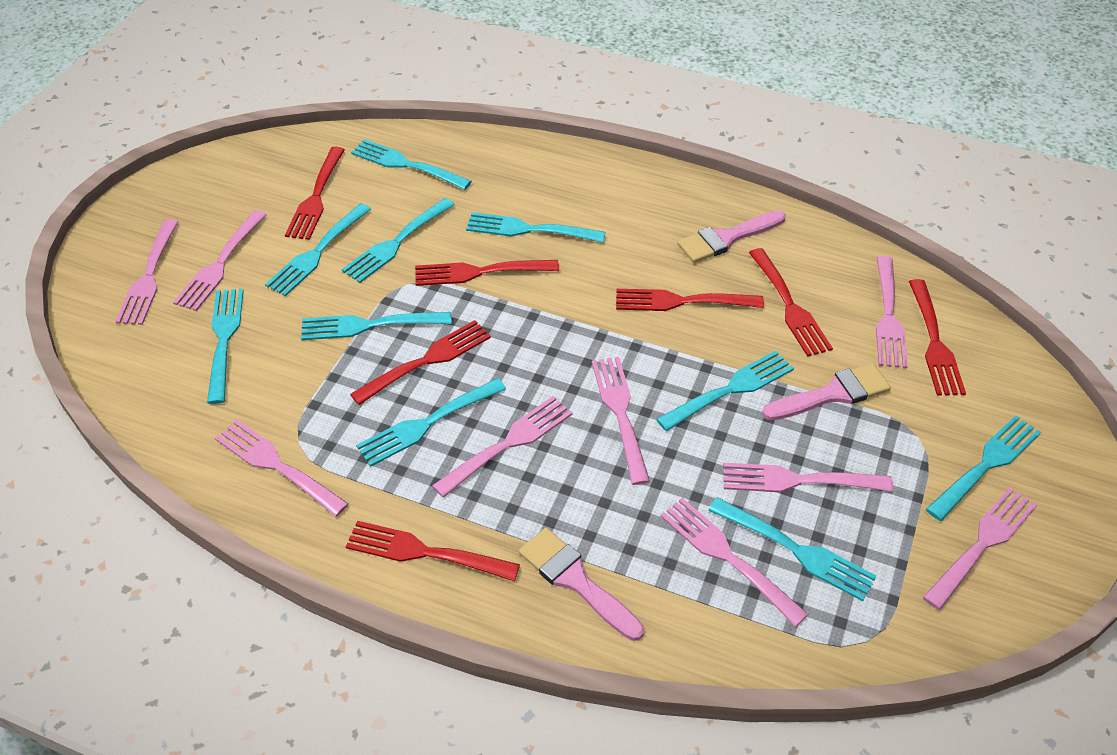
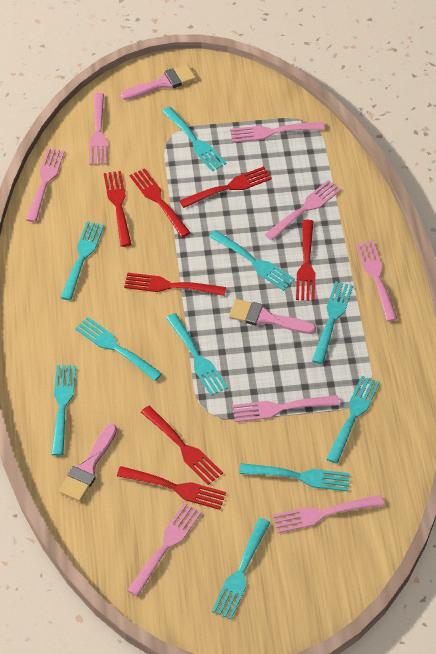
pink fork: 9 -> 8

